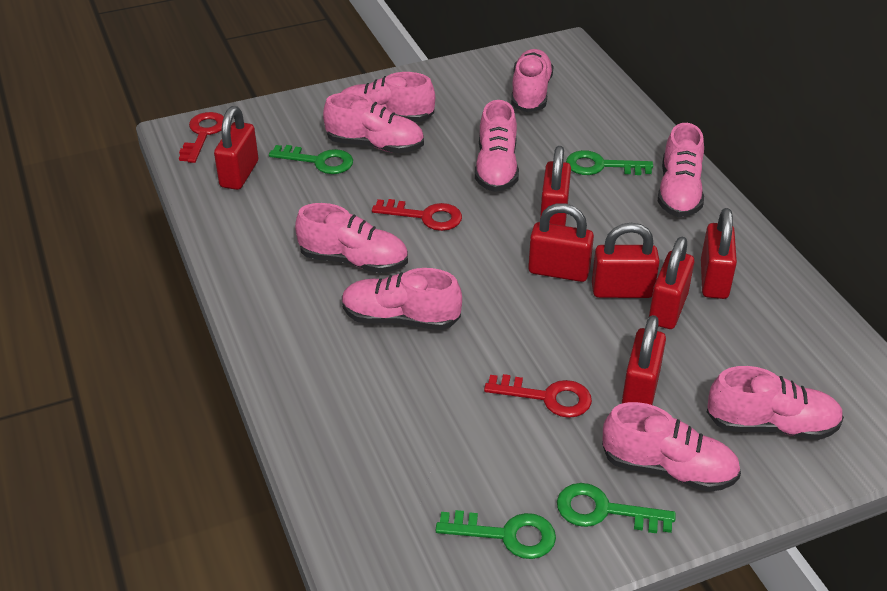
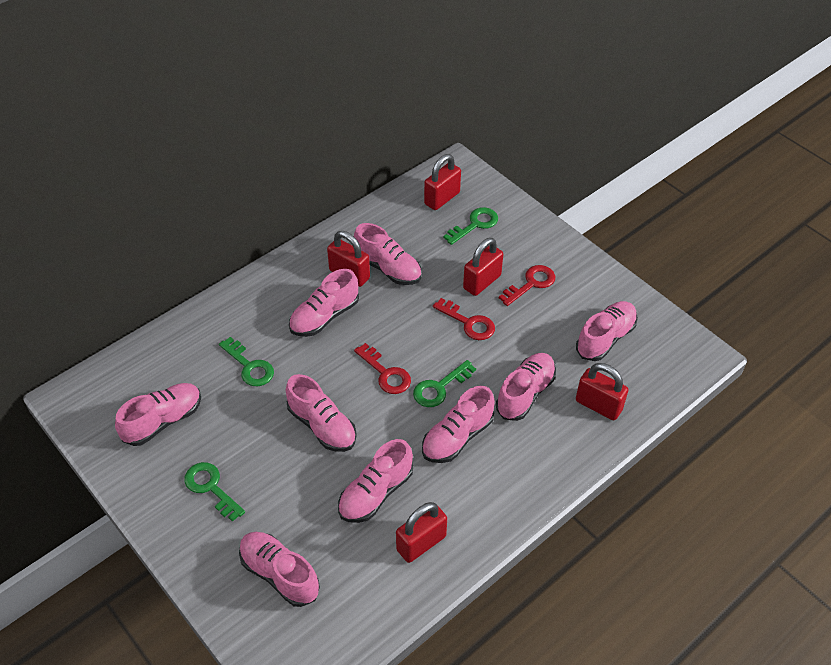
red padlock: 7 -> 5

